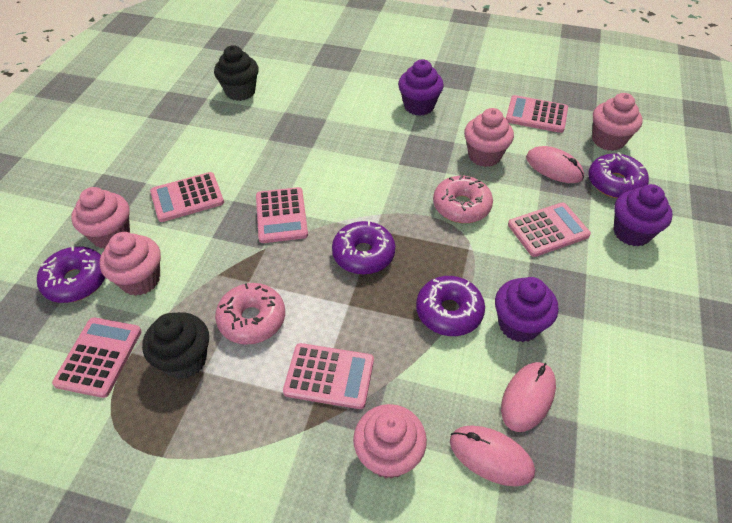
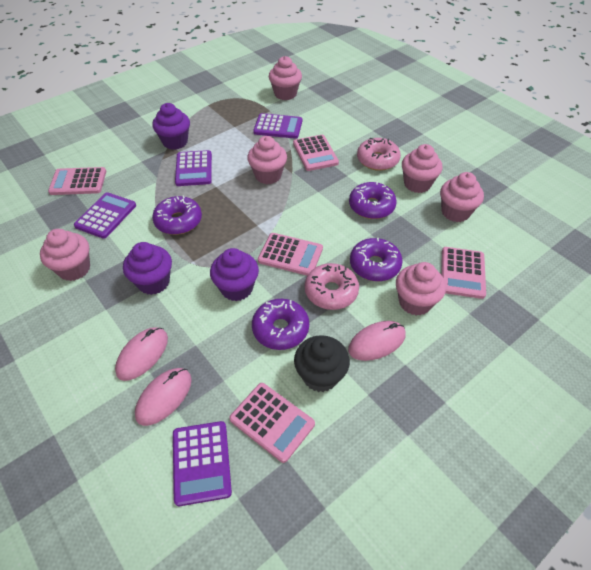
black cupcake: 2 -> 1
pink calculator: 6 -> 5
pink cupcake: 5 -> 6
purple calculator: 0 -> 4

